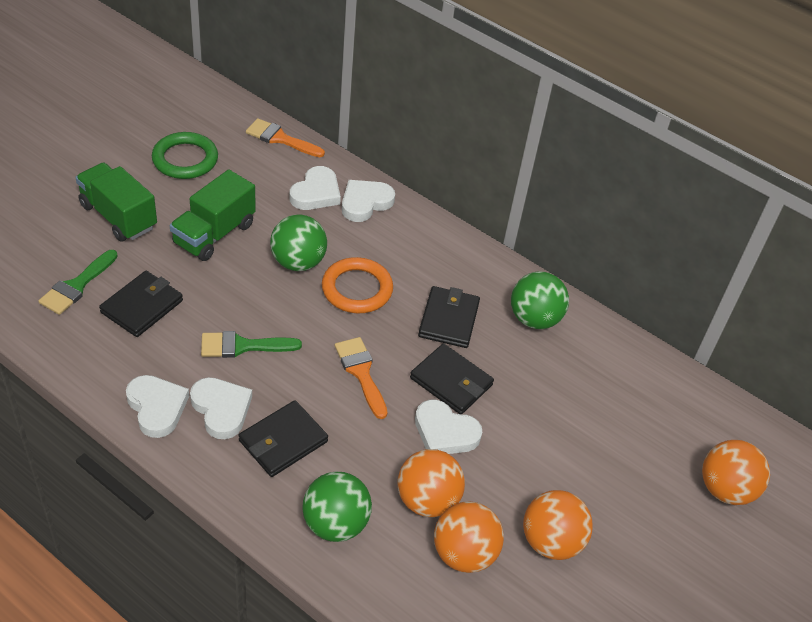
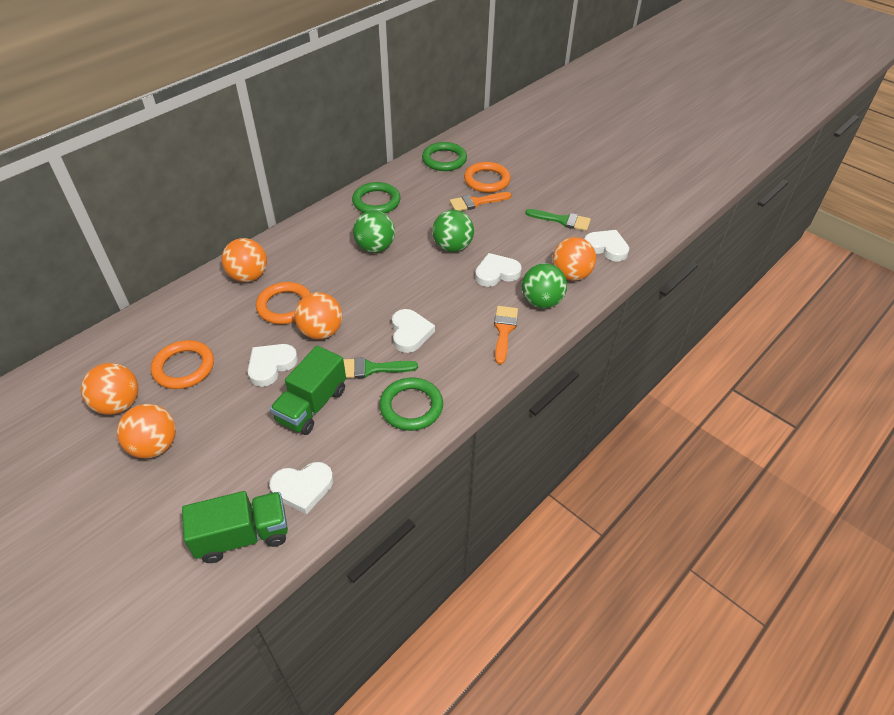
black wallet: 4 -> 0
green ring: 1 -> 3
orange ball: 4 -> 5
orange ring: 1 -> 3

